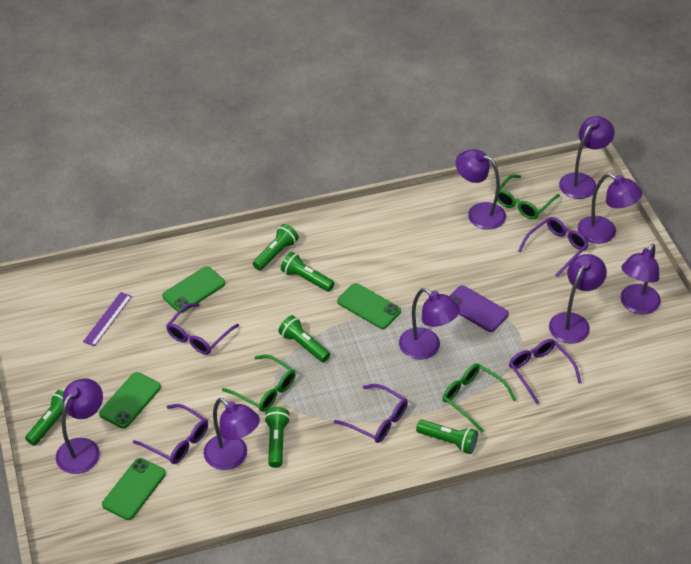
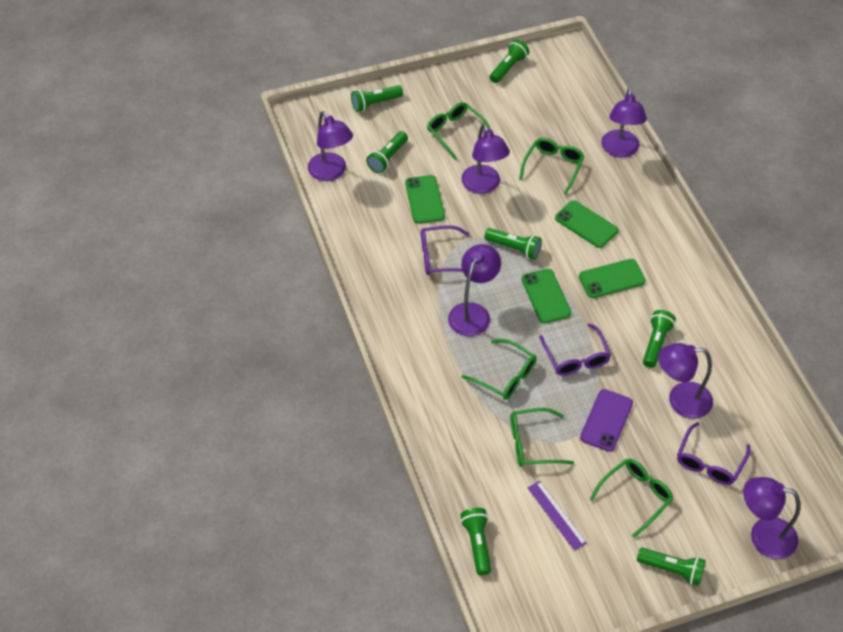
green flashlight: 6 -> 7
green glasses: 3 -> 5
purple glasses: 5 -> 3
purple lamp: 8 -> 6

